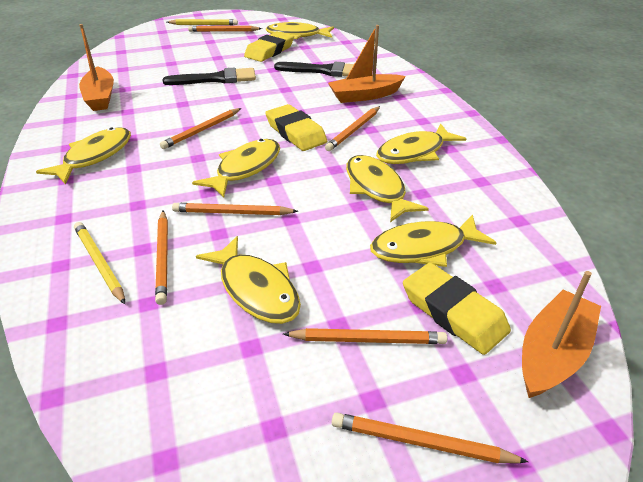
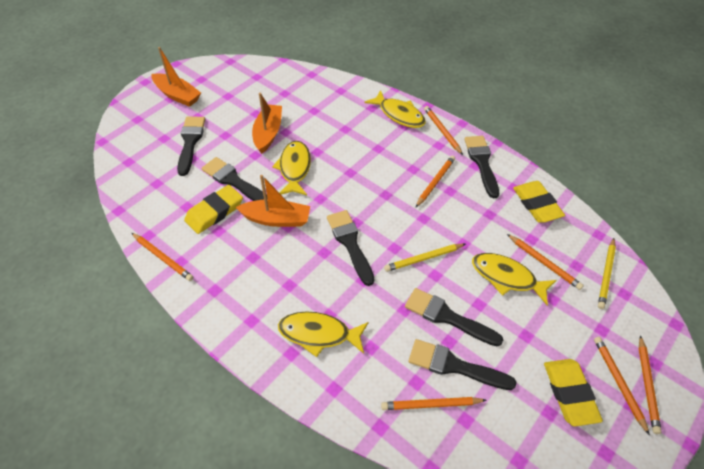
black brush: 2 -> 6
yellow fish: 7 -> 4

